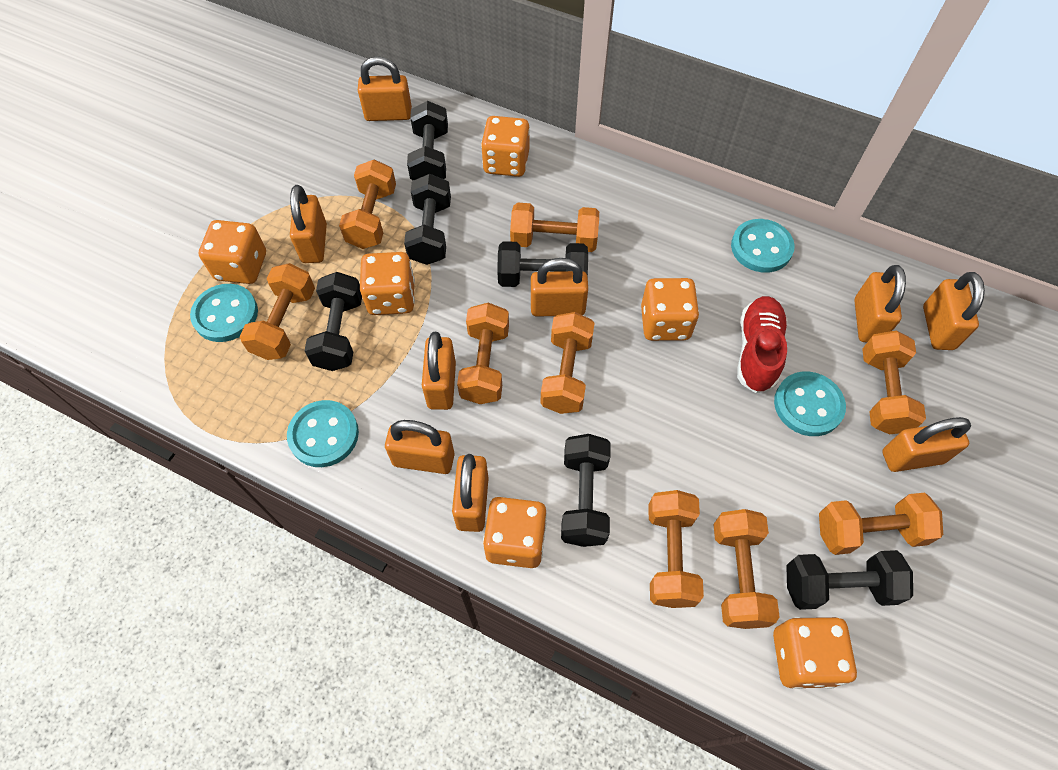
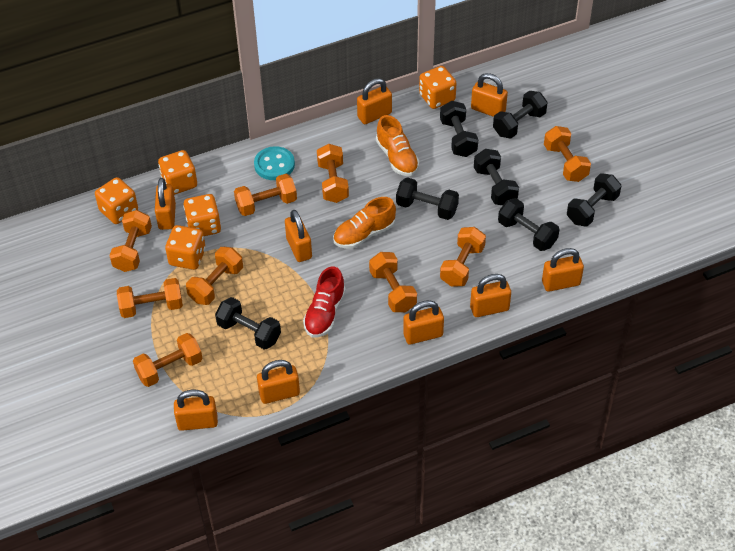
black dumbbell: 6 -> 7
orange dice: 6 -> 5
orange shoe: 0 -> 2
turquoise button: 4 -> 1

